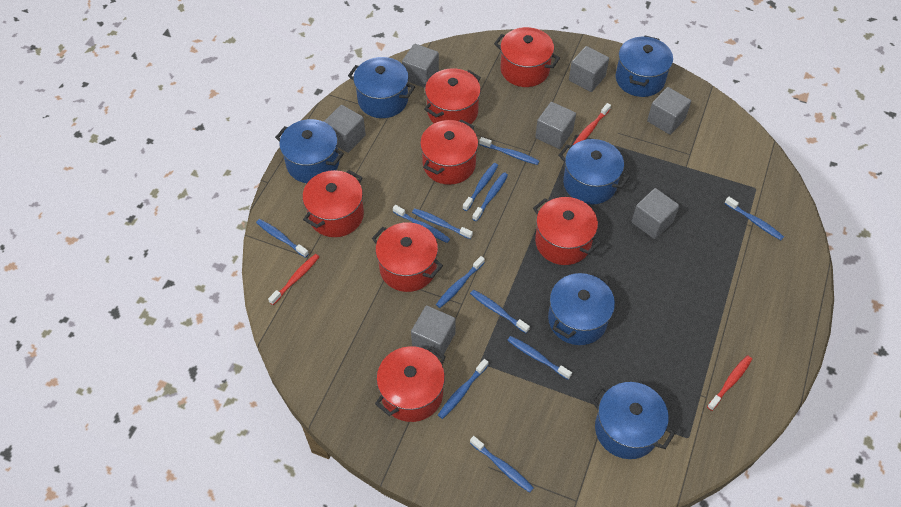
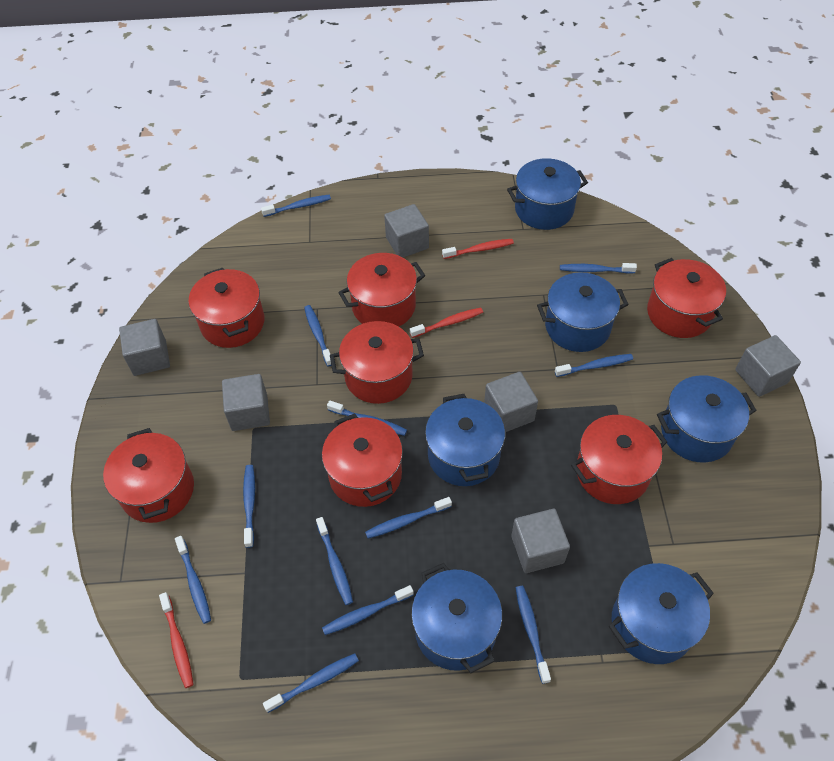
grey cube: 7 -> 6

